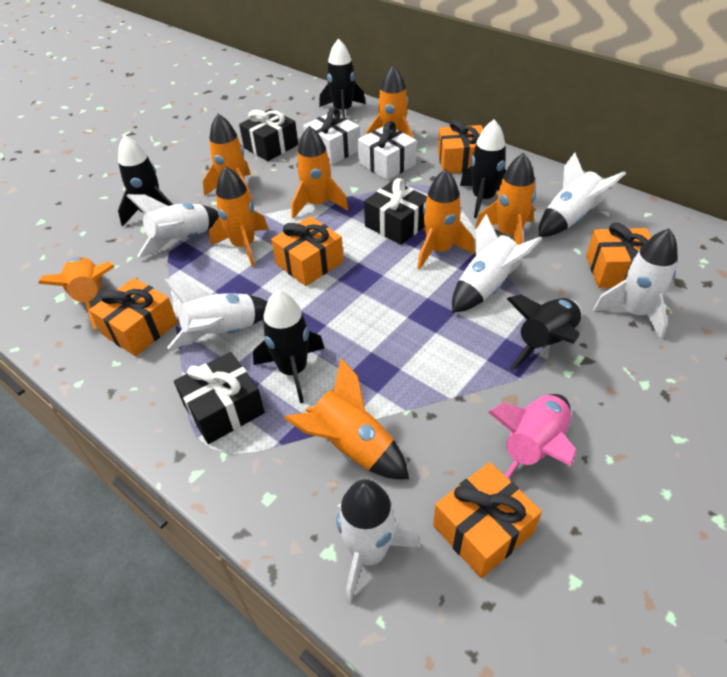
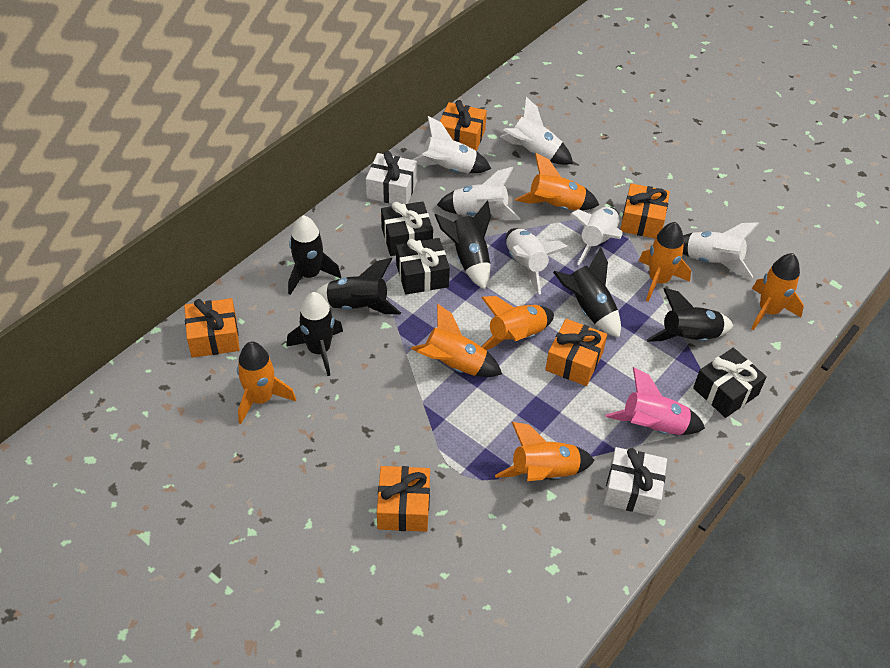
black rocket: 5 -> 6
orange rocket: 8 -> 7

